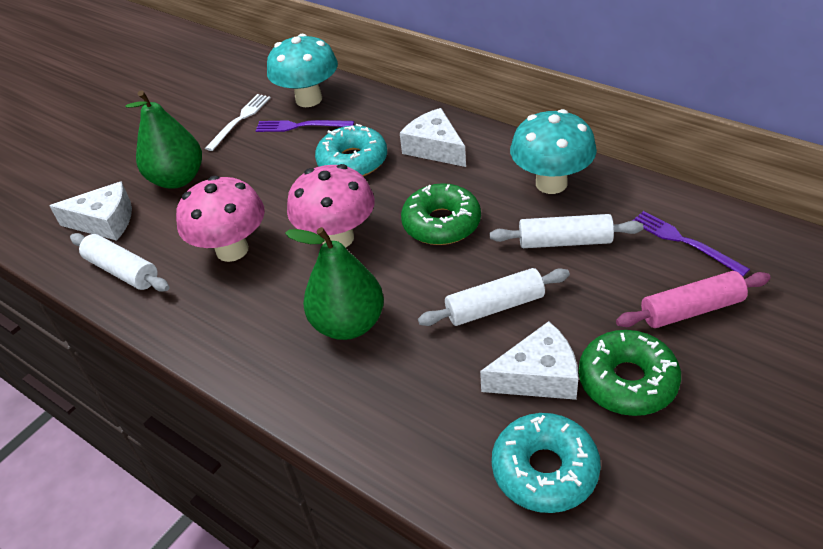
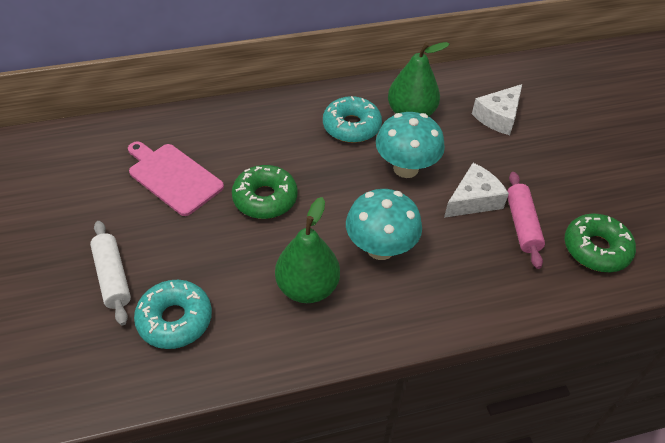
pink cutting board: 0 -> 1
pink mushroom: 2 -> 0
purple fork: 2 -> 0
white cheese: 3 -> 2
white fork: 1 -> 0
white rolling pin: 3 -> 1

